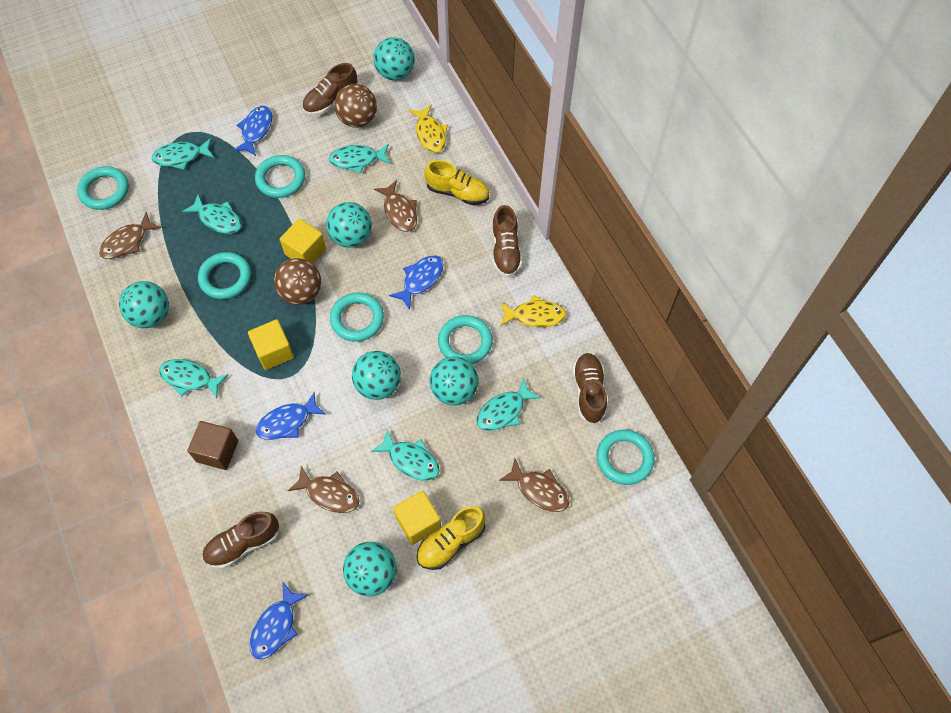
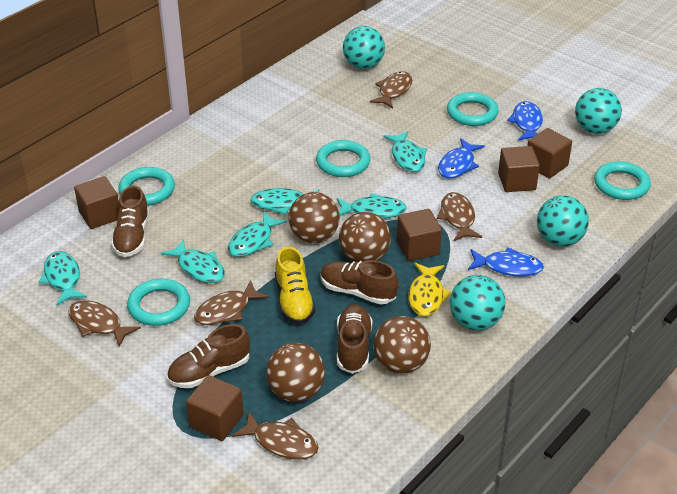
blue fish: 4 -> 3
brown ball: 2 -> 4
brown cube: 1 -> 5
brown fish: 4 -> 5
turquoise ball: 6 -> 4
turquoise ring: 6 -> 5
yellow cube: 3 -> 0
yellow fish: 2 -> 1
yellow shoe: 2 -> 1

